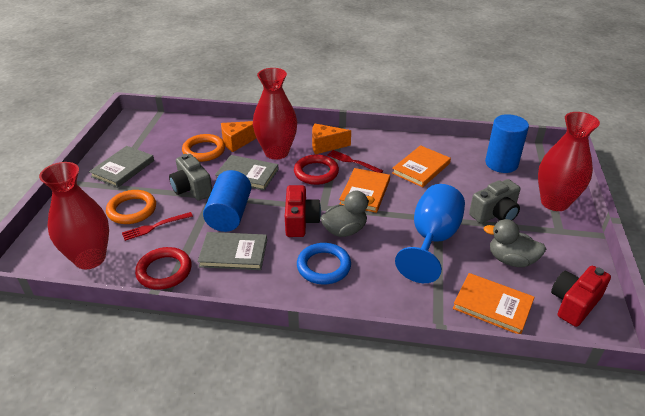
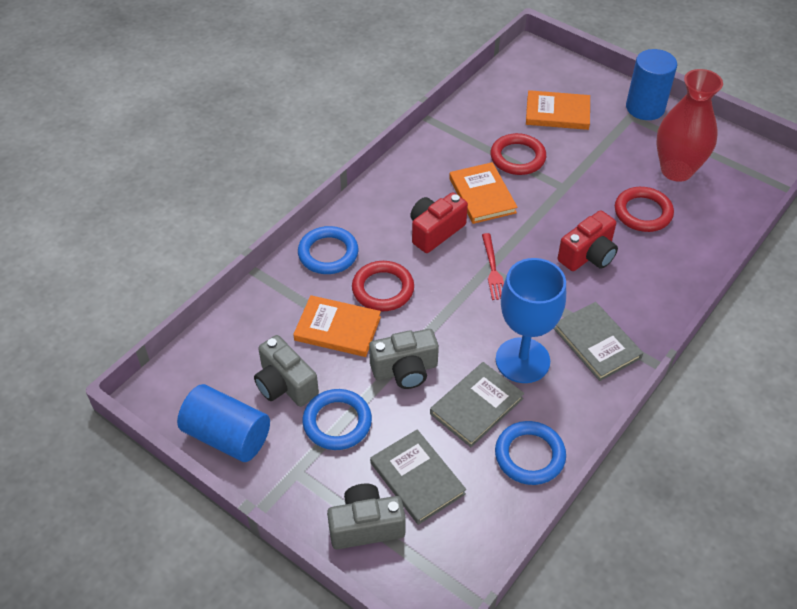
blue ring: 1 -> 3
grey camera: 2 -> 3
grey duck: 2 -> 0
orange cheese: 2 -> 0
orange ring: 2 -> 0
red fork: 2 -> 1
red ring: 2 -> 3
red vase: 3 -> 1

